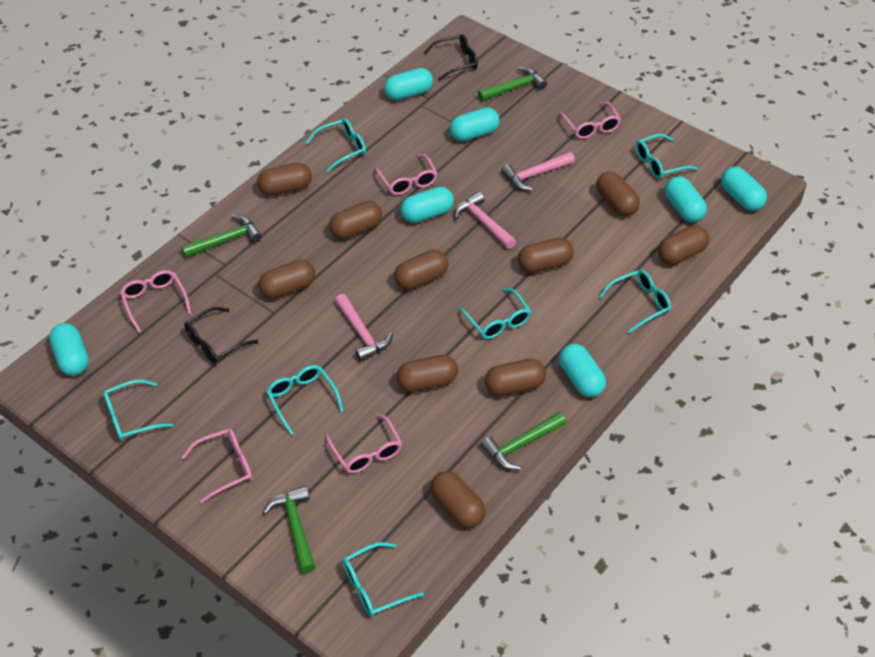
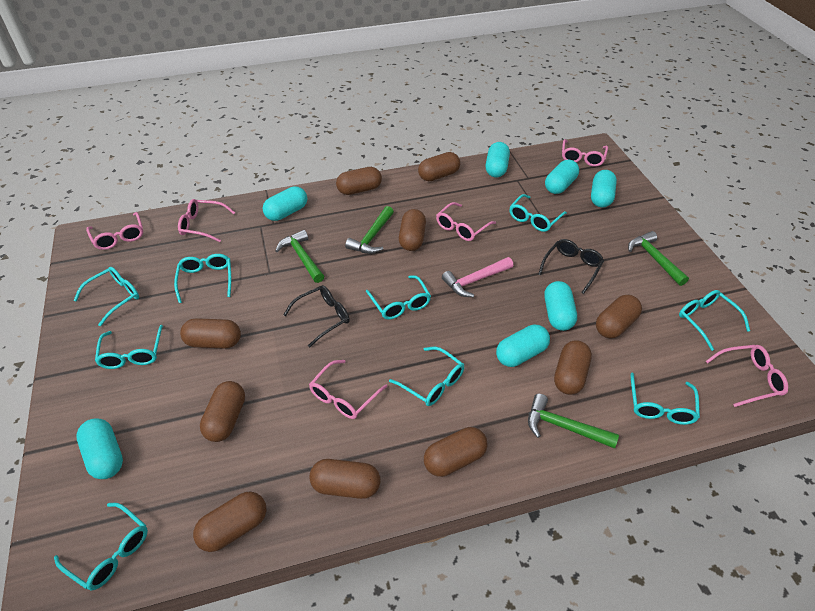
pink glasses: 5 -> 6
pink hammer: 3 -> 1
turquoise glasses: 7 -> 9

